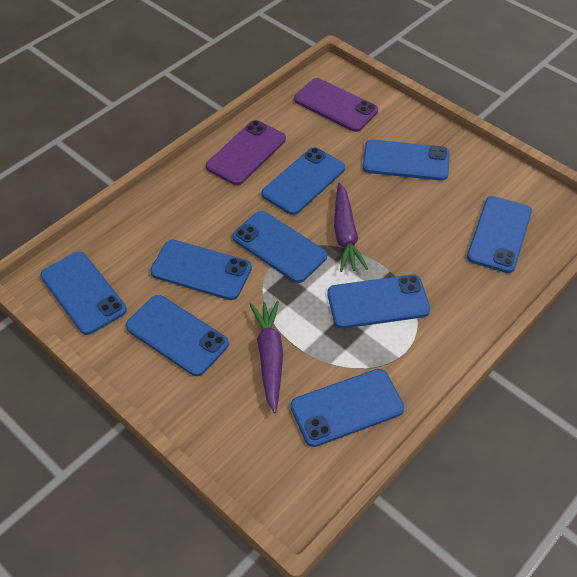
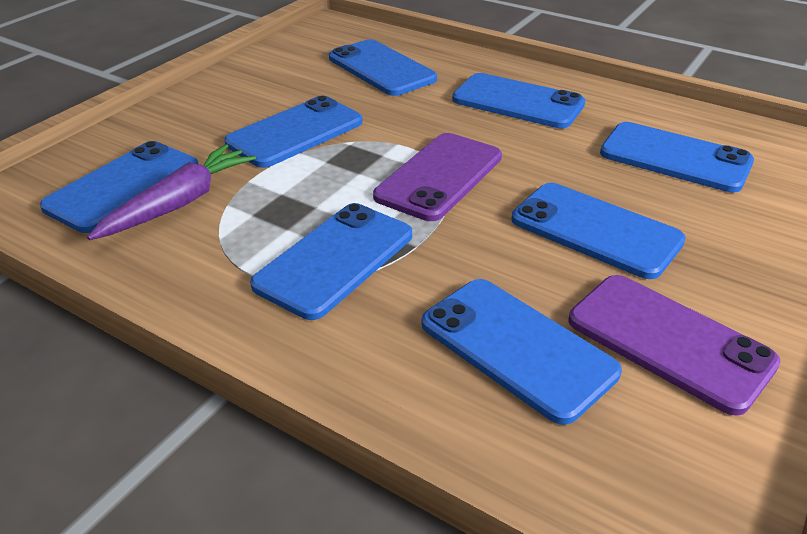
blue phone: 9 -> 8
purple carrot: 2 -> 1

